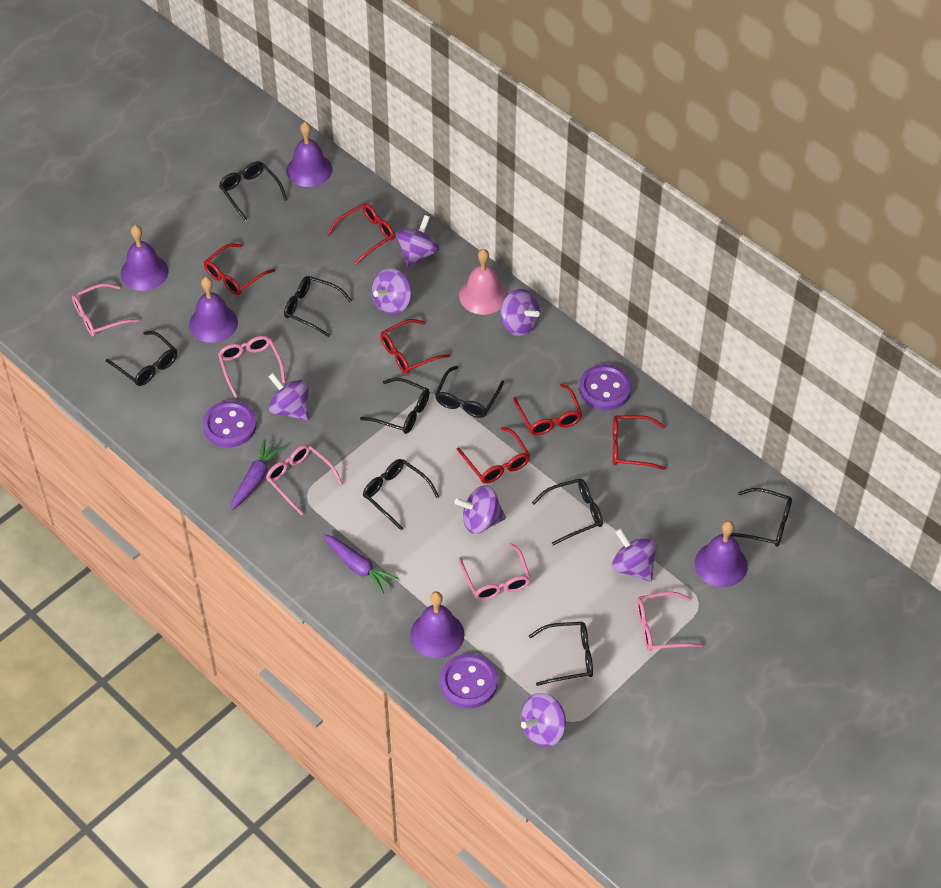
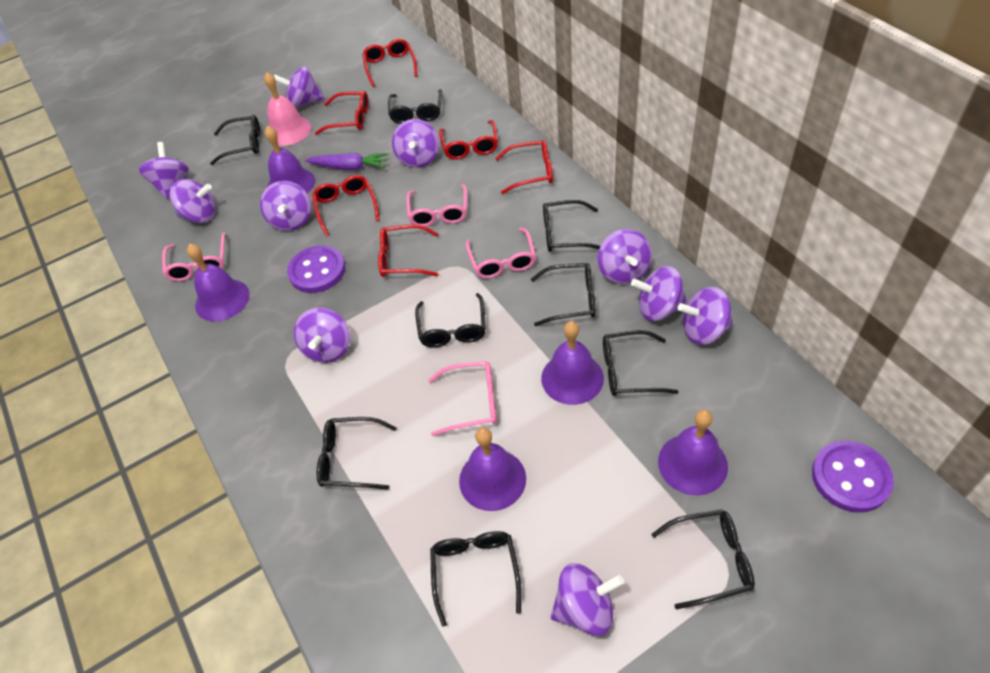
pink glasses: 5 -> 4
purple button: 3 -> 2
purple carrot: 2 -> 1
purple spinning top: 7 -> 10

